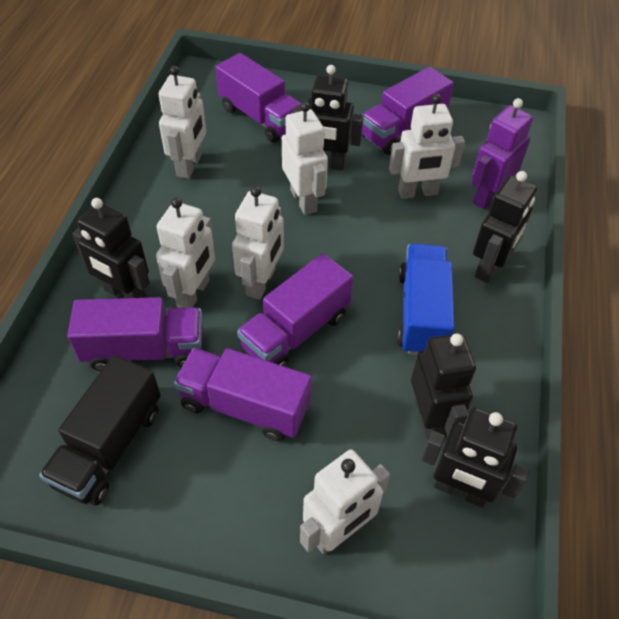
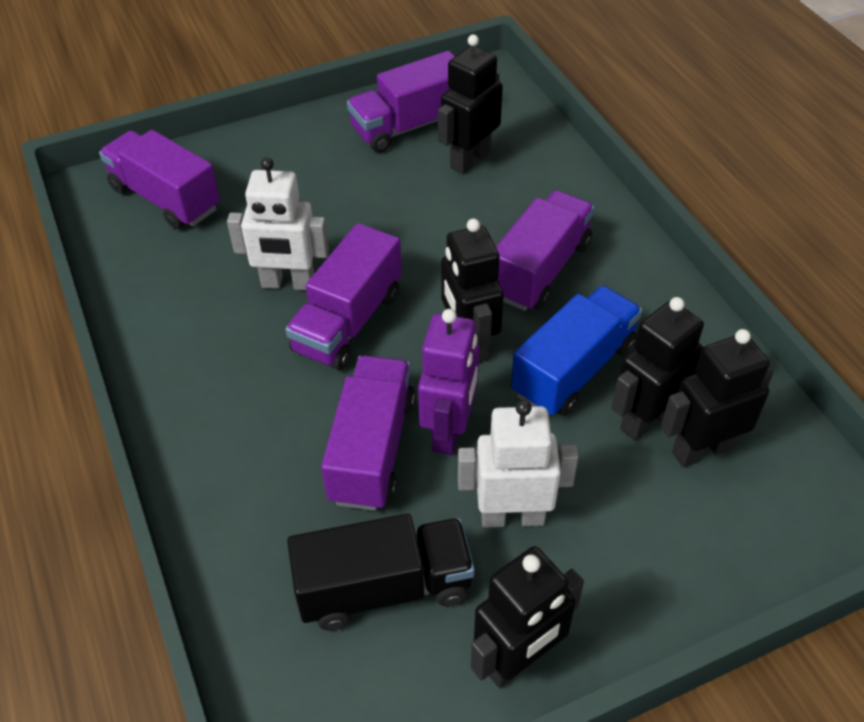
white robot: 6 -> 2

